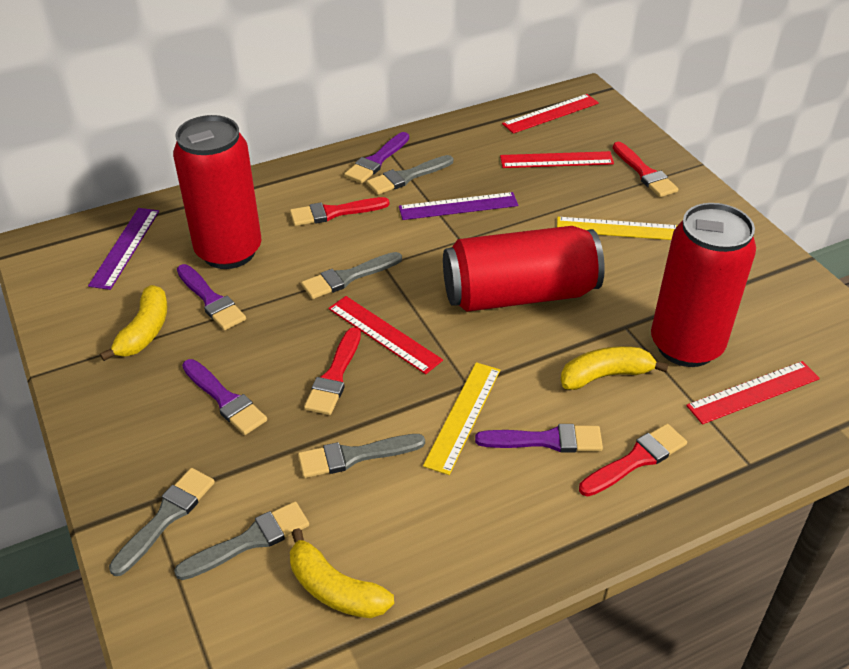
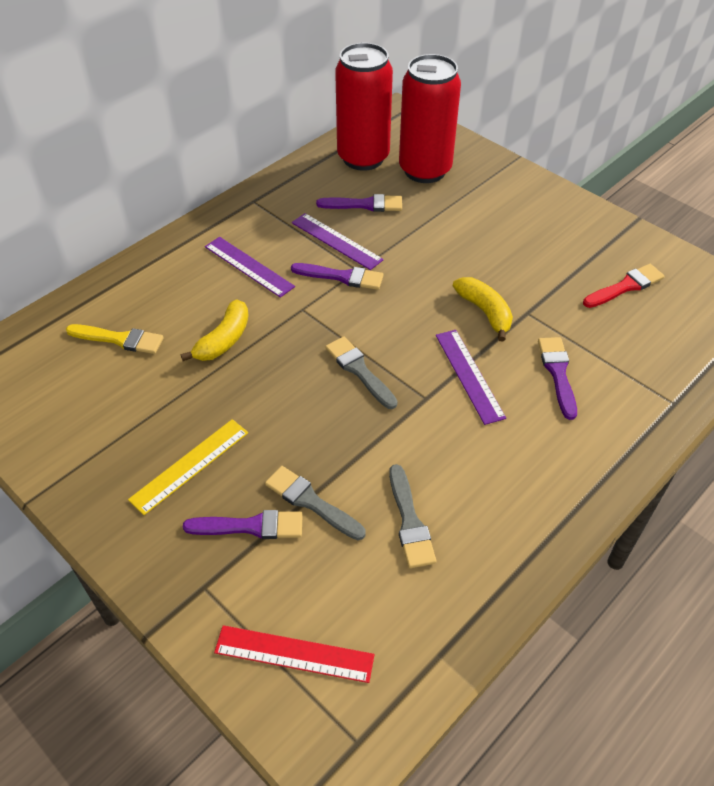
grey brush: 5 -> 3
purple ruler: 2 -> 3
red brush: 4 -> 1
red can: 3 -> 2
red ruler: 4 -> 1
yellow banana: 3 -> 2
yellow brush: 0 -> 1
yellow ruler: 2 -> 1

